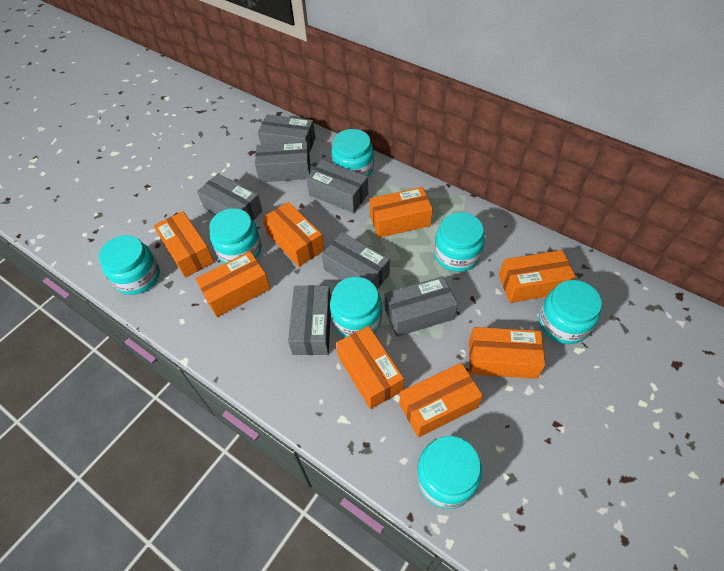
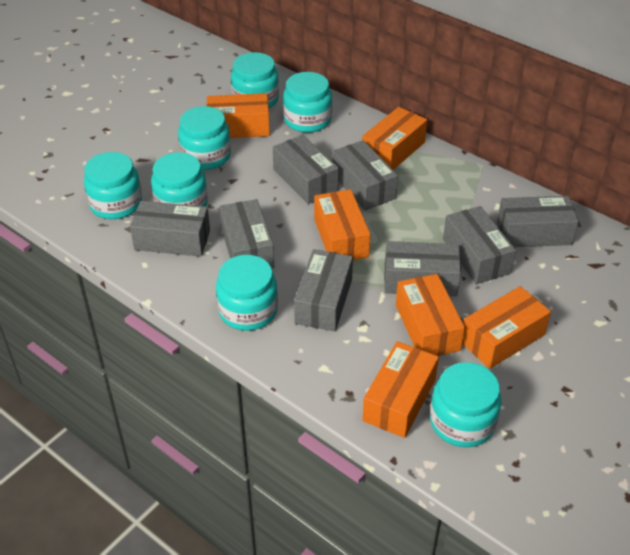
grey box: 7 -> 8
orange box: 8 -> 6

